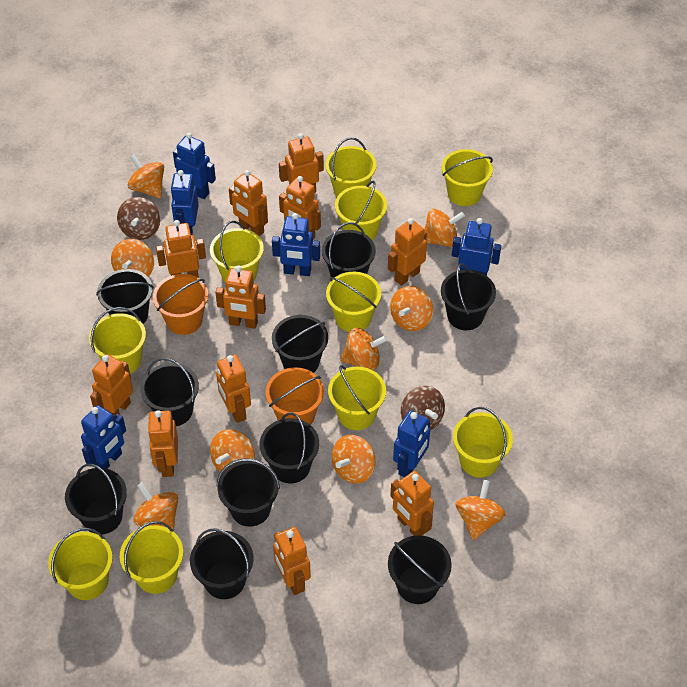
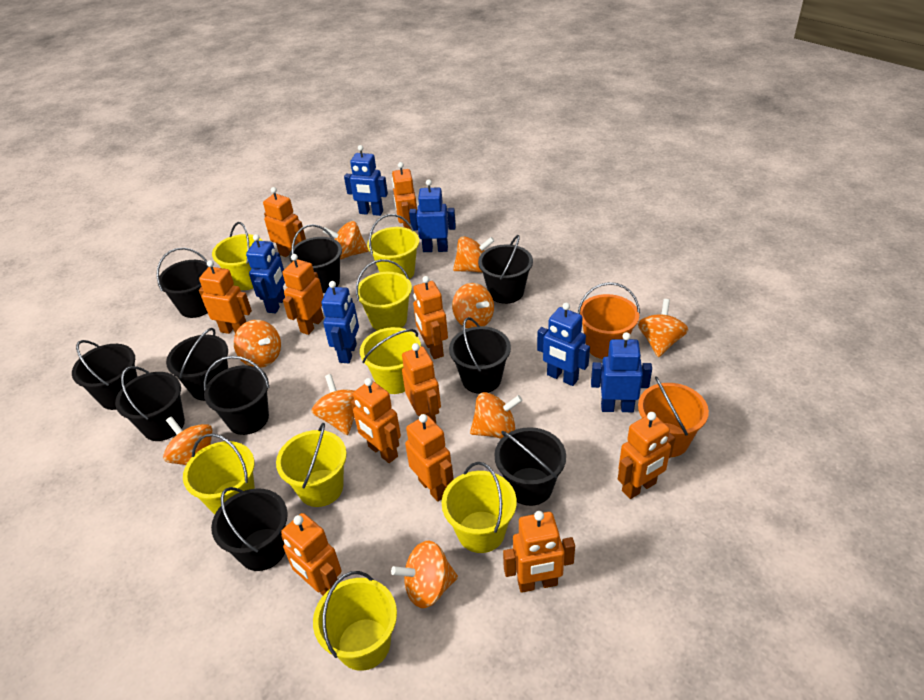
brown spinning top: 2 -> 0
yellow bucket: 10 -> 8

